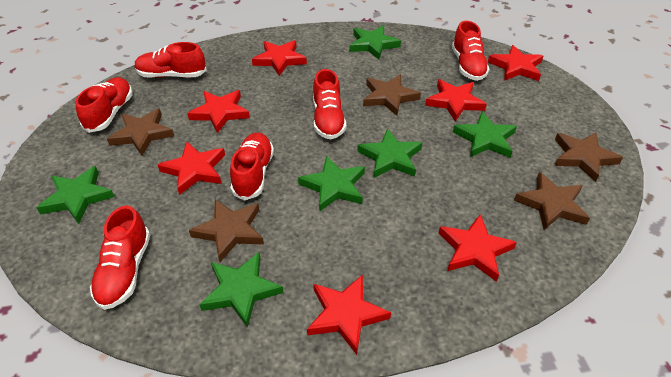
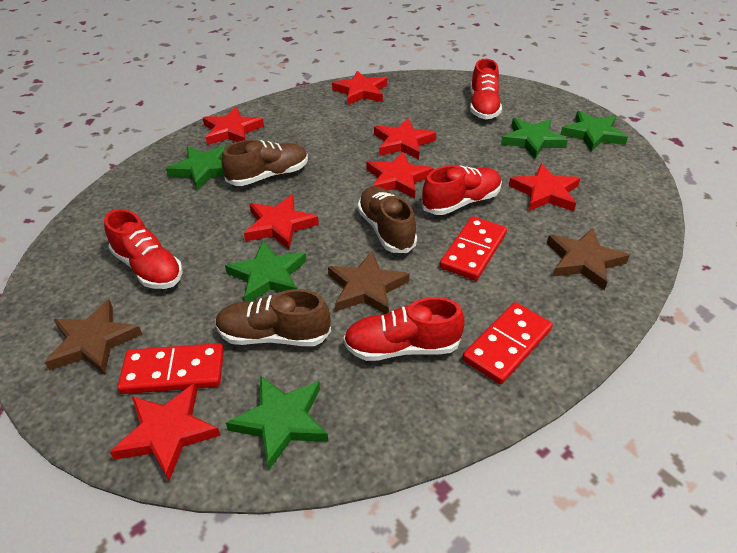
brown shoe: 0 -> 3
brown star: 5 -> 3
green star: 6 -> 5
red domino: 0 -> 3
red shoe: 6 -> 4

